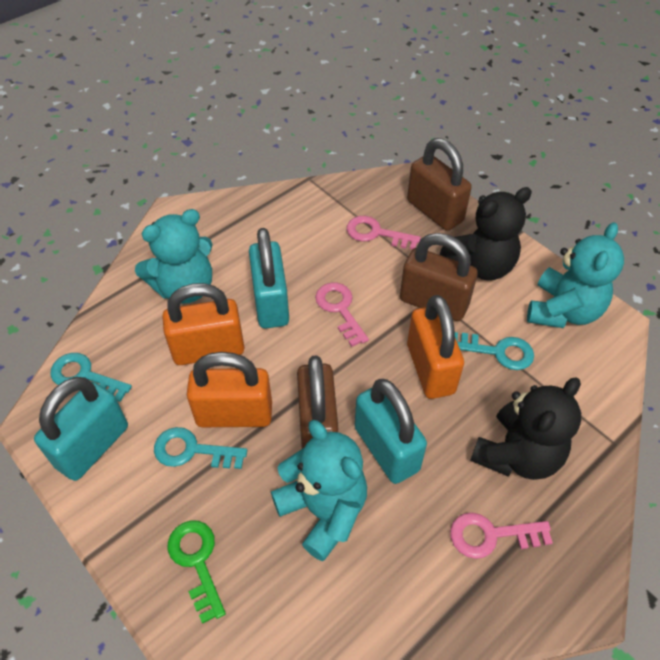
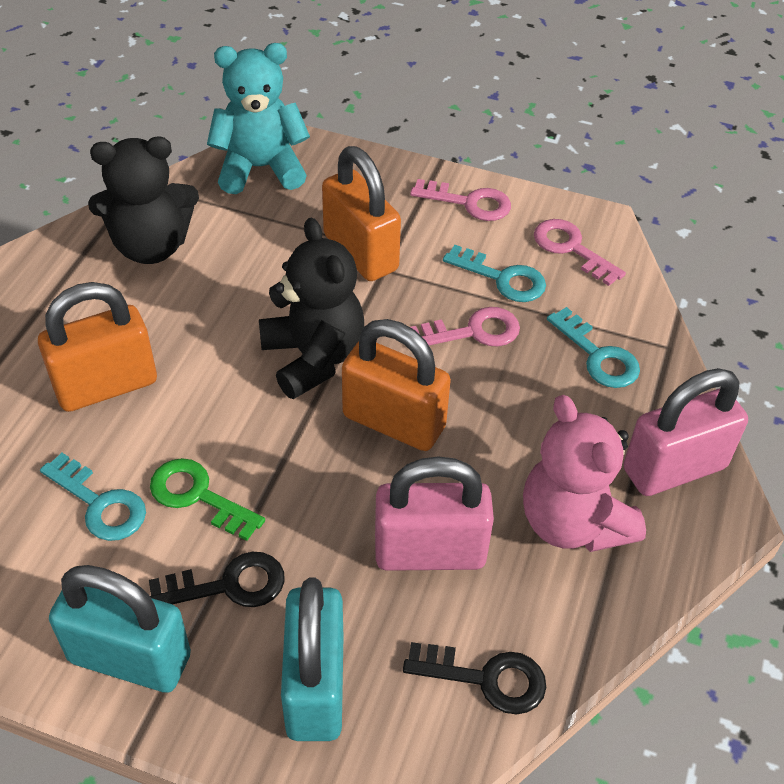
black key: 0 -> 2
brown padlock: 3 -> 0
pink padlock: 0 -> 2
pink teddy bear: 0 -> 1
turquoise padlock: 3 -> 2
turquoise teddy bear: 3 -> 1

